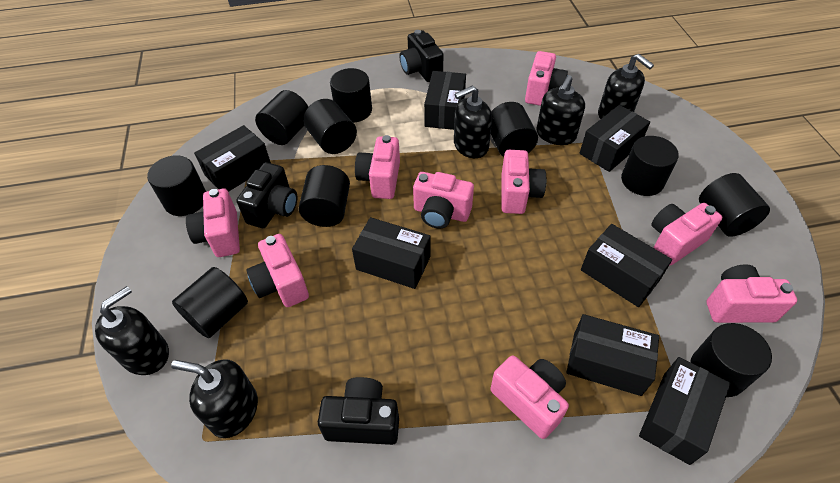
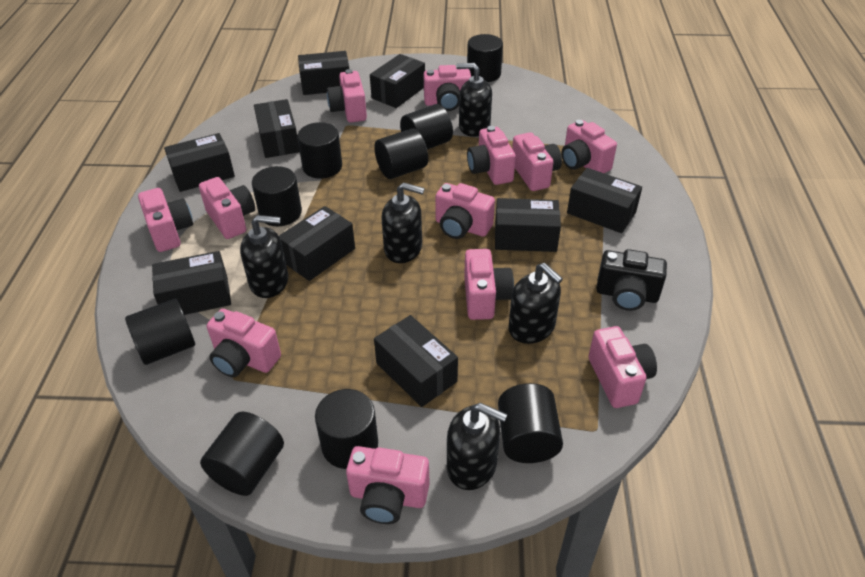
black box: 7 -> 9
black camera: 3 -> 1
black cylinder: 10 -> 9
pink camera: 9 -> 12

